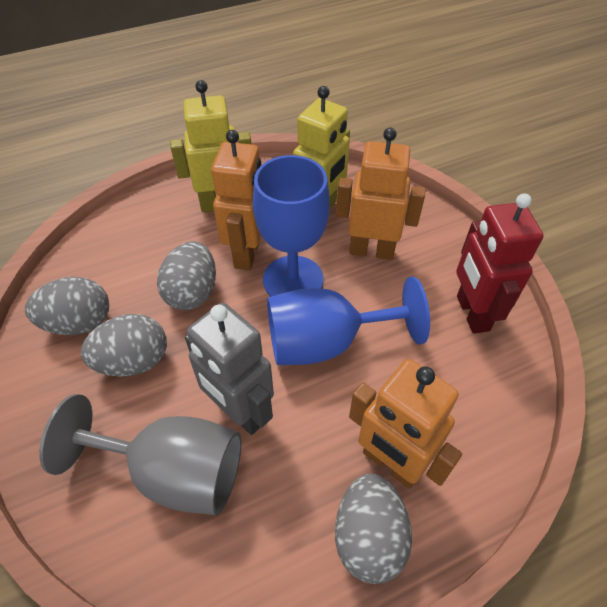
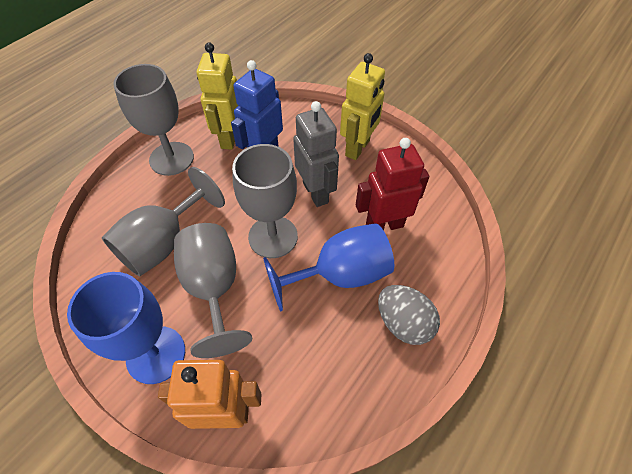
blue robot: 0 -> 1
grey egg: 4 -> 1
grey goblet: 1 -> 4
orange robot: 3 -> 1

